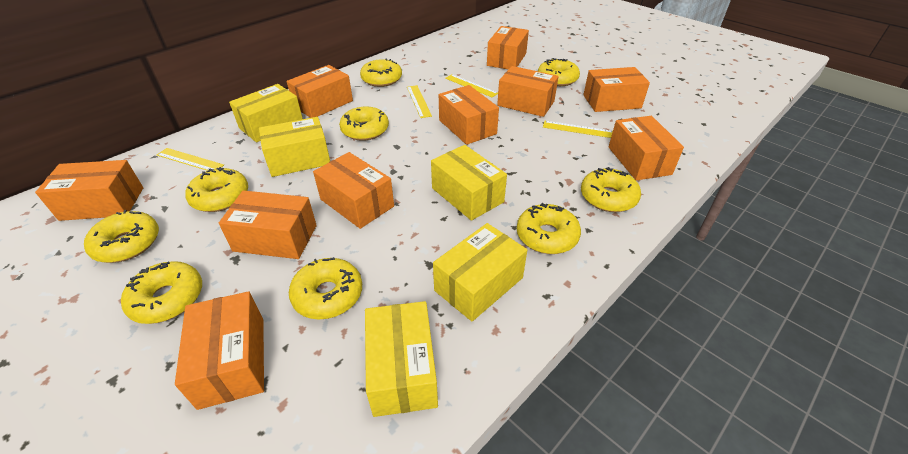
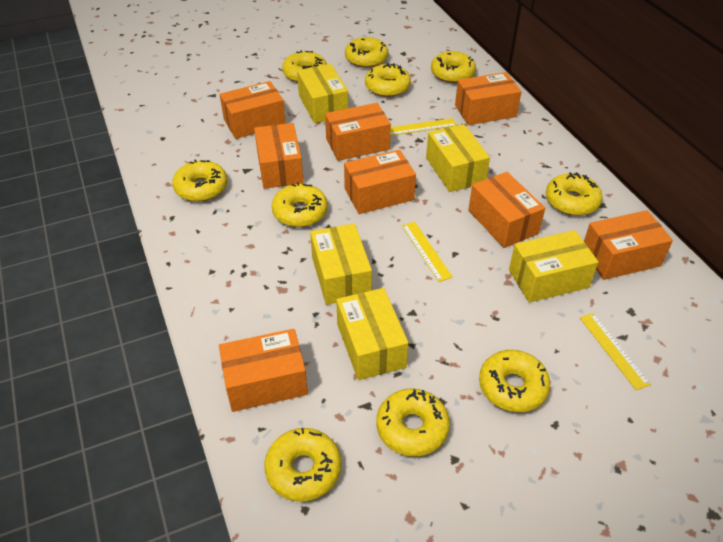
orange box: 10 -> 8
yellow donut: 9 -> 10
yellow ruler: 4 -> 3

